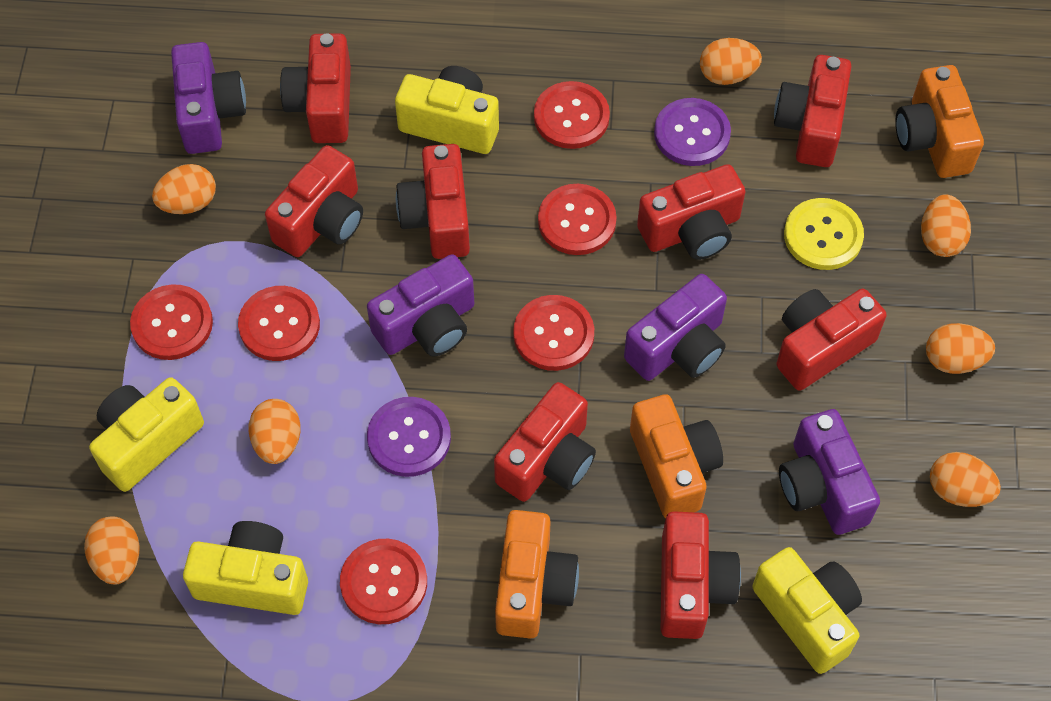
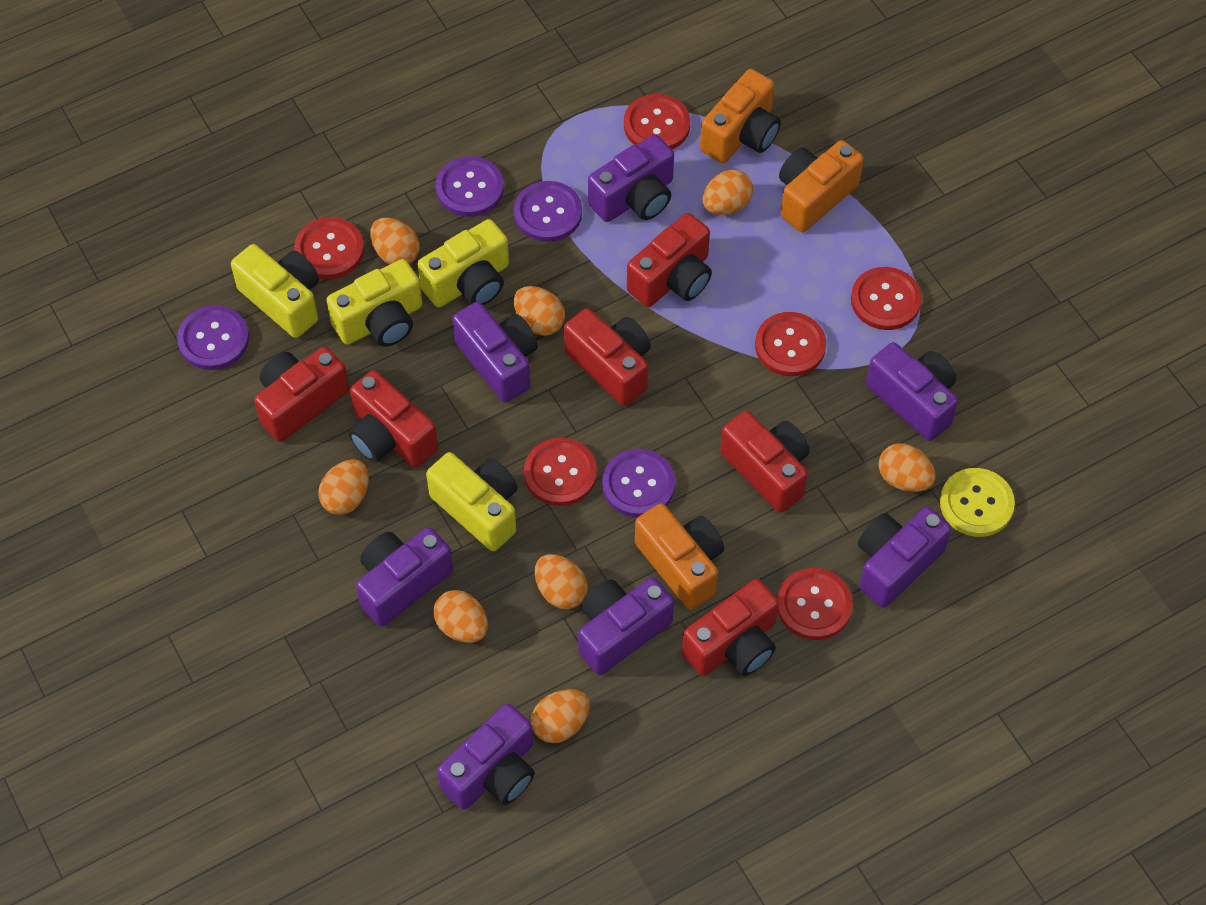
orange egg: 7 -> 8
purple button: 2 -> 4
purple camera: 4 -> 7
red camera: 8 -> 6

